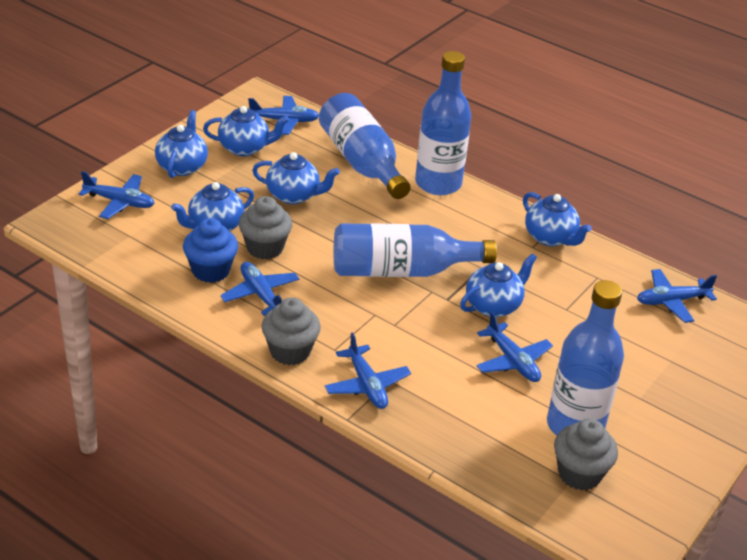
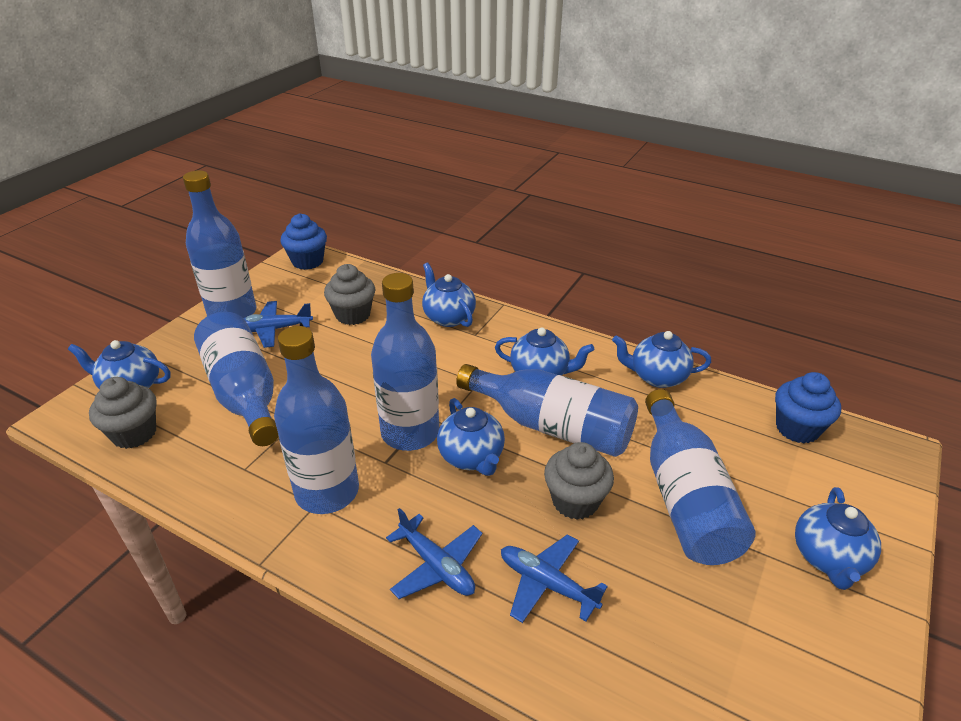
blue bottle: 4 -> 6
blue cupcake: 1 -> 2
blue plane: 6 -> 3

